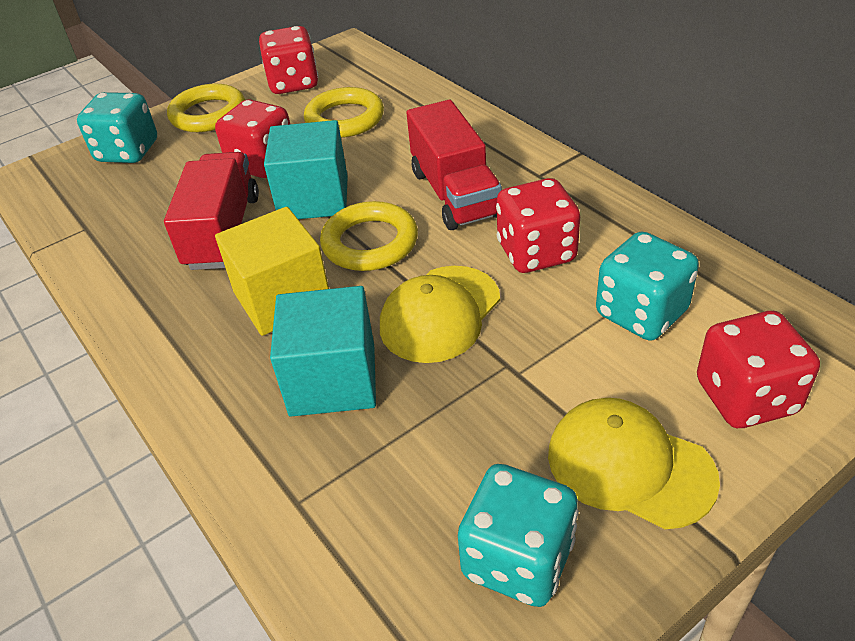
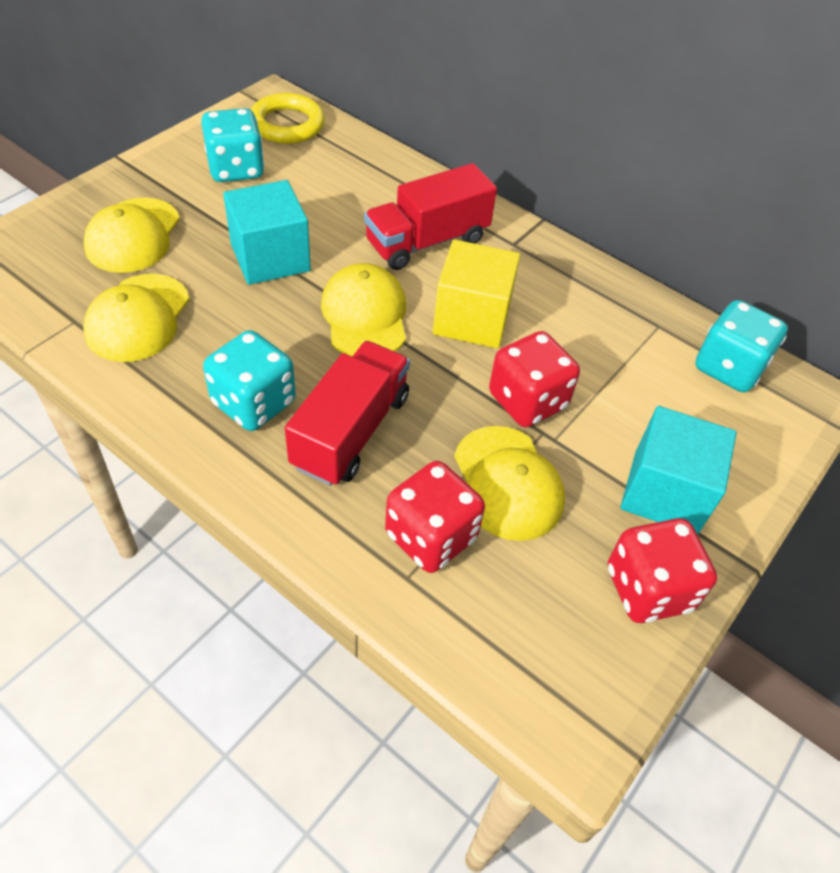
red dice: 4 -> 3
yellow cap: 2 -> 4
yellow ring: 3 -> 1

